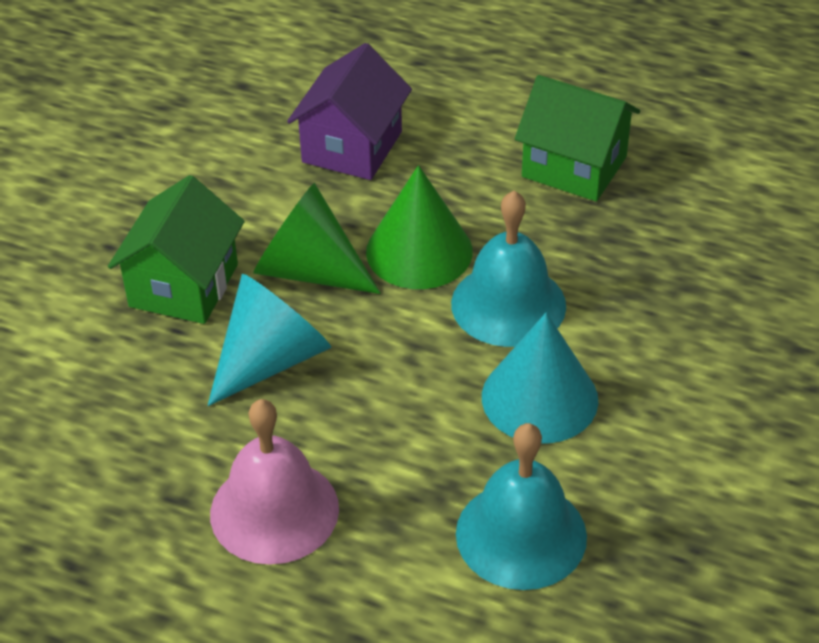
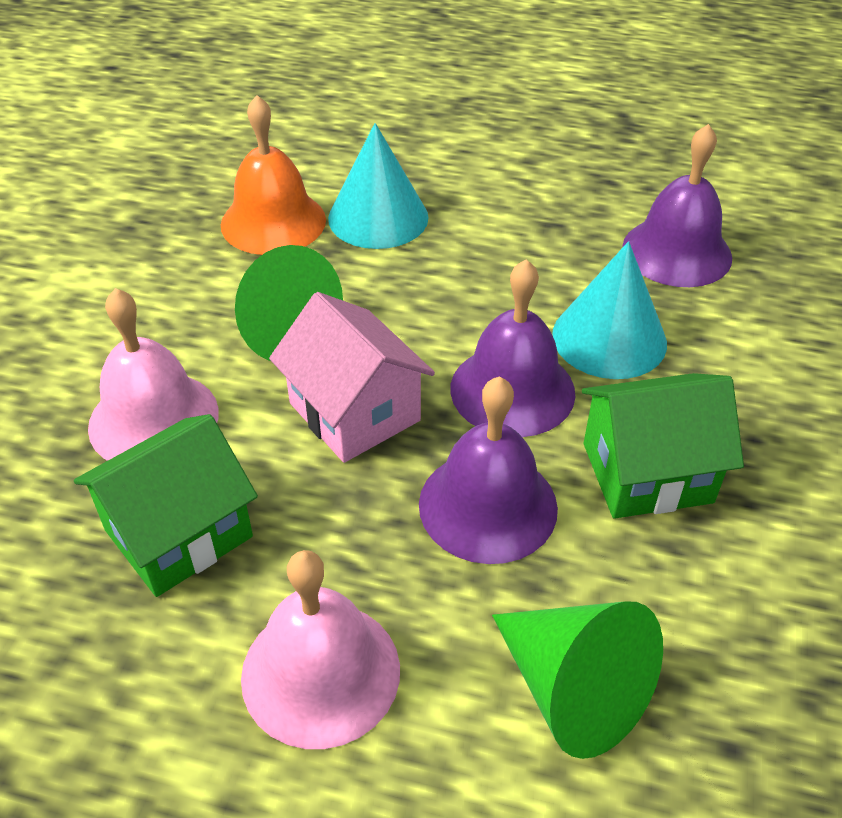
orange bell: 0 -> 1
pink bell: 1 -> 2
pink house: 0 -> 1
purple bell: 0 -> 3
purple house: 1 -> 0
turquoise bell: 2 -> 0

